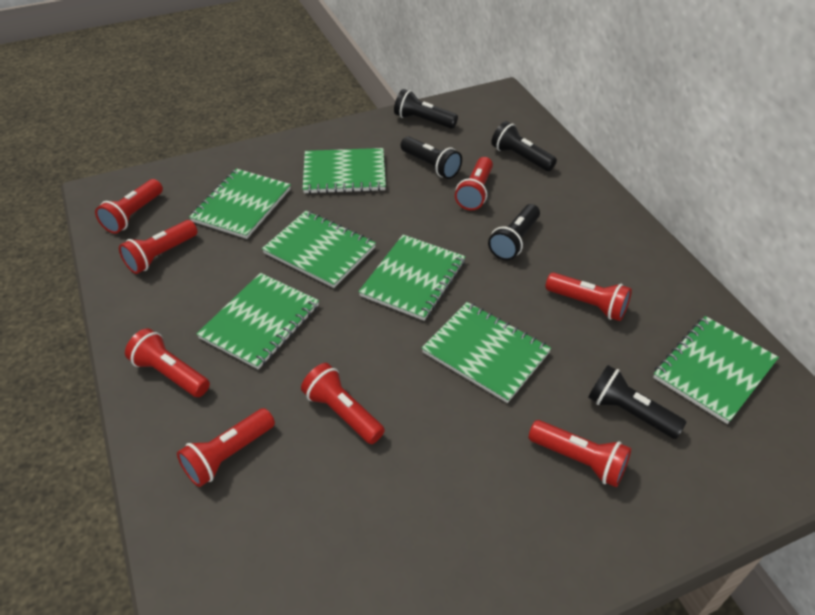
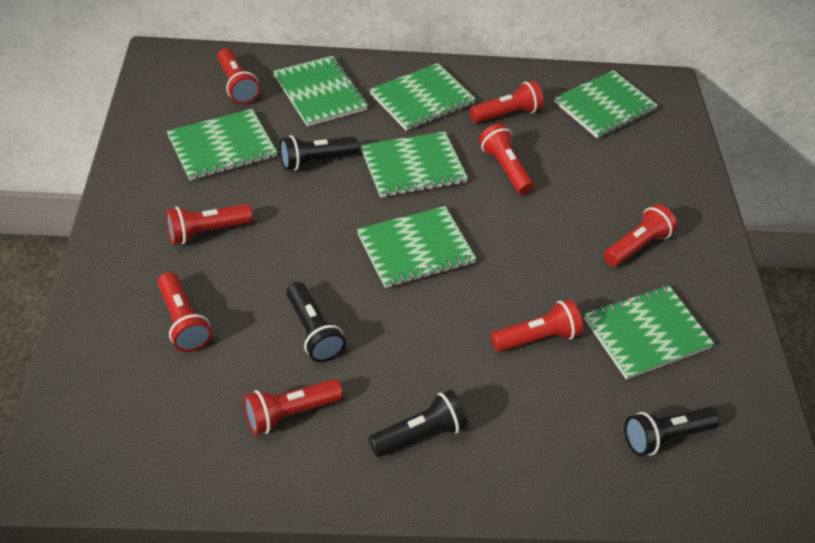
black flashlight: 5 -> 4

